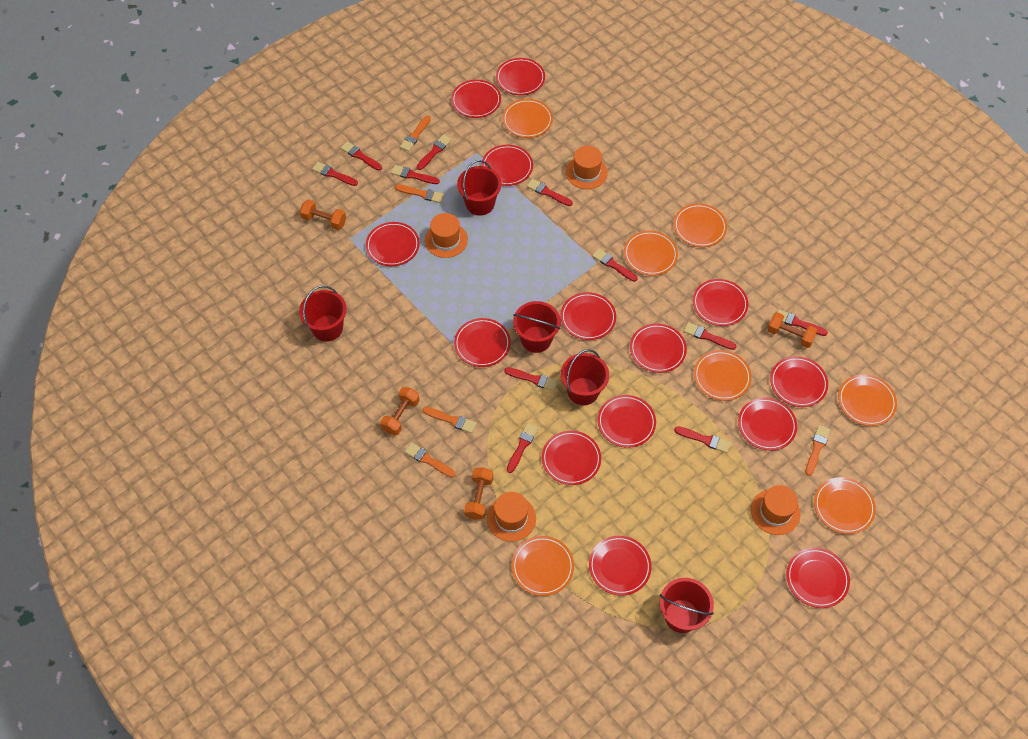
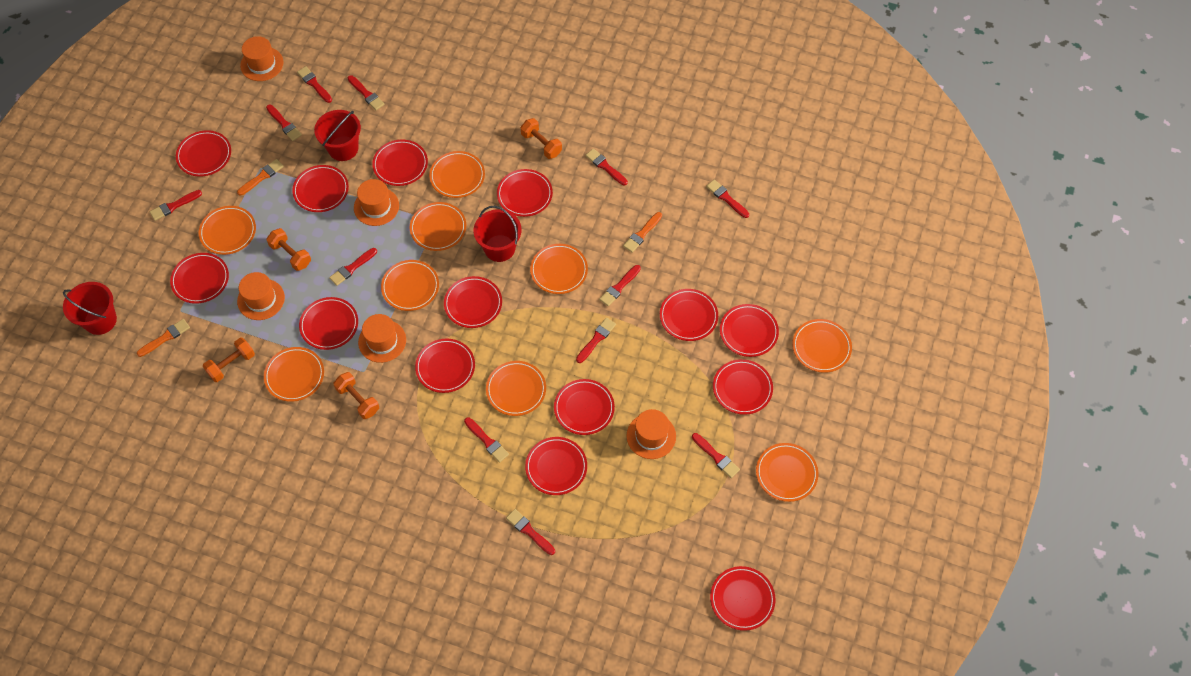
orange brush: 5 -> 3
orange hat: 4 -> 5
orange plate: 7 -> 9
red brush: 11 -> 12
red bucket: 5 -> 3

